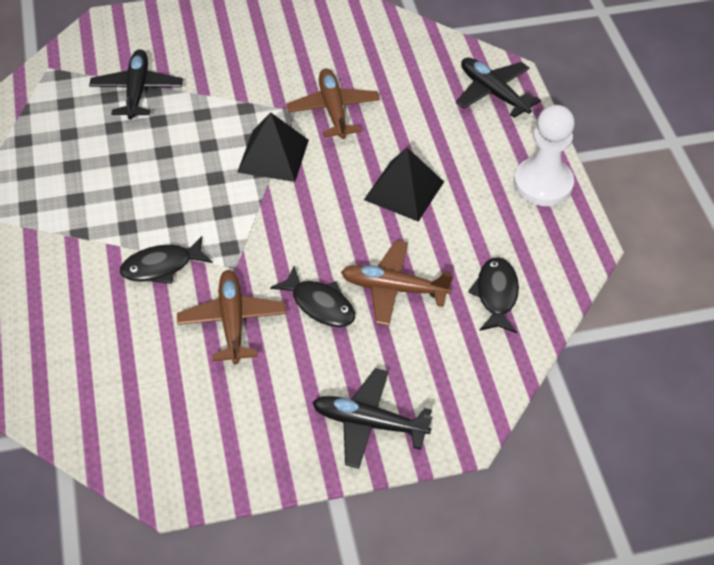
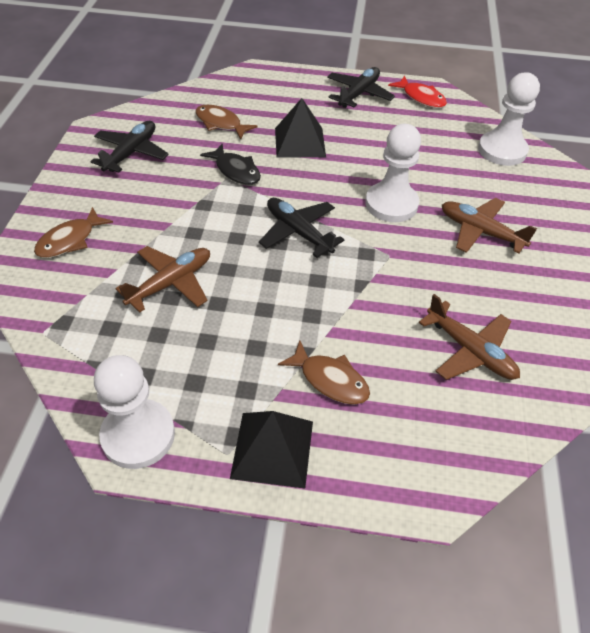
black fish: 3 -> 1
brown fish: 0 -> 3
red fish: 0 -> 1
white pawn: 1 -> 3

